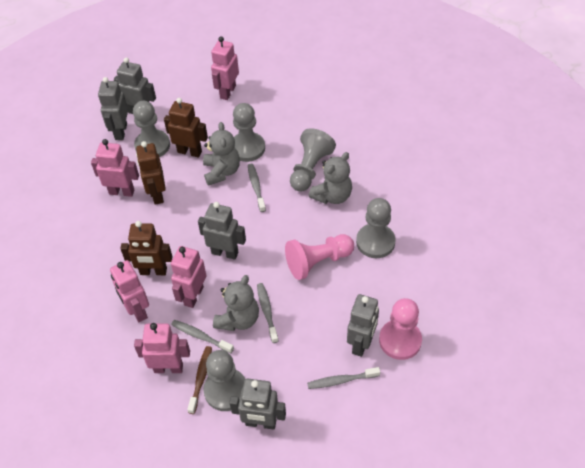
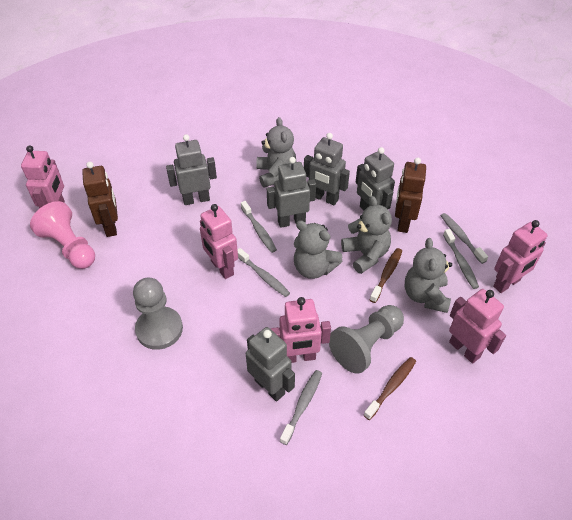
brown robot: 3 -> 2
brown toothbrush: 1 -> 2
grey pawn: 5 -> 2
grey teddy bear: 3 -> 4
grey toothbrush: 4 -> 5
pink pawn: 2 -> 1

